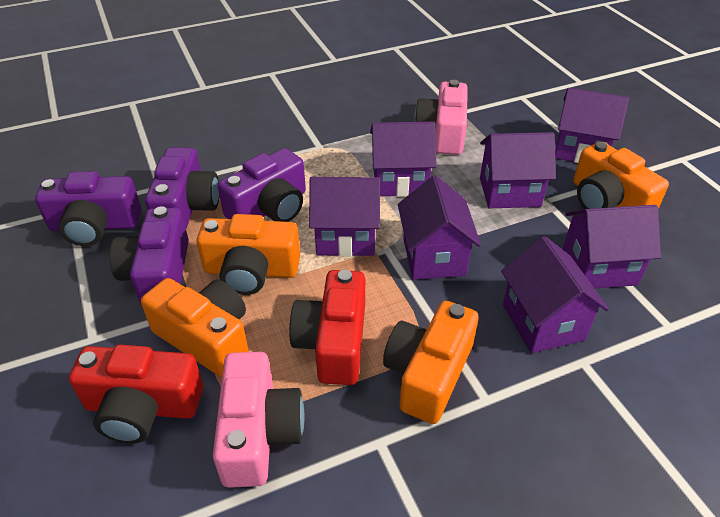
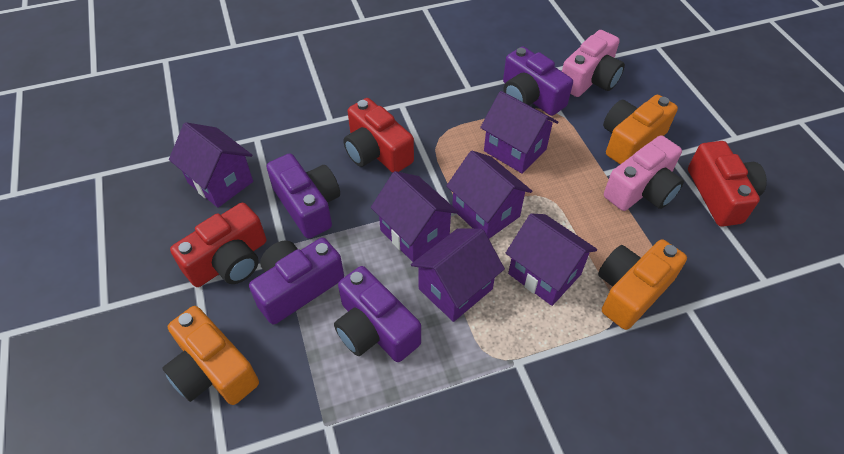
orange camera: 4 -> 3
purple house: 7 -> 6
red camera: 2 -> 3

